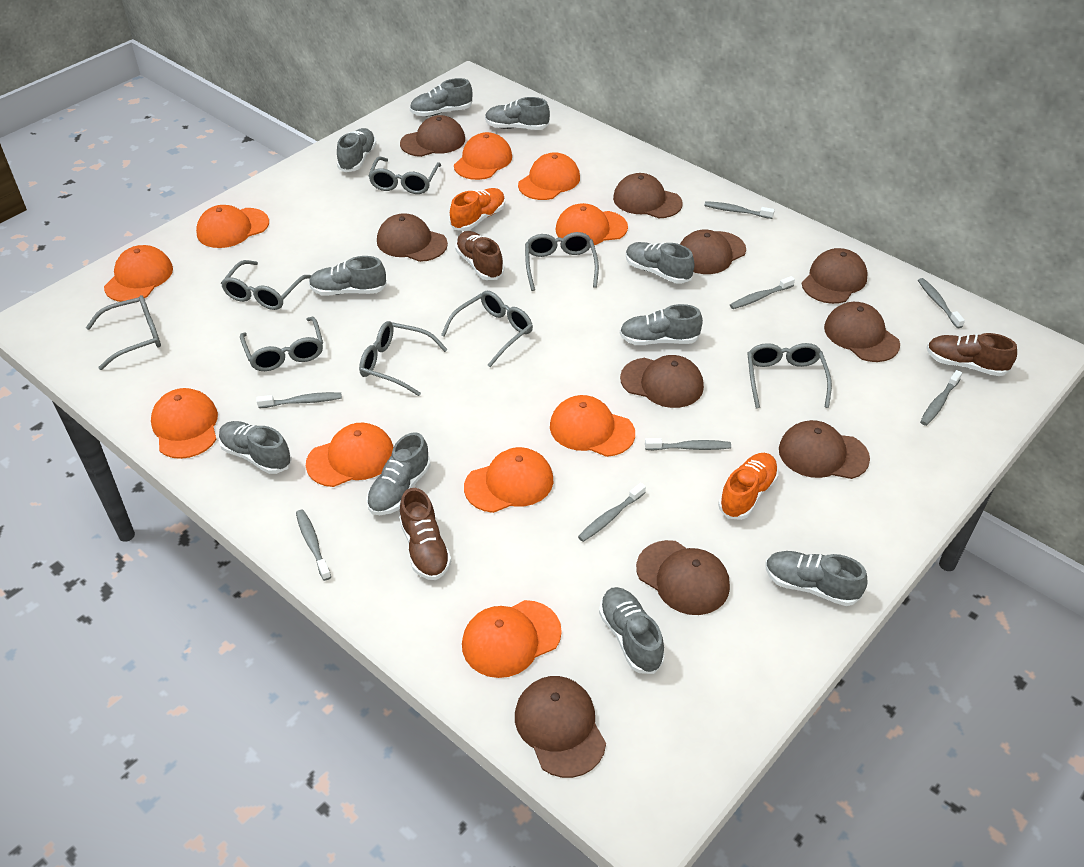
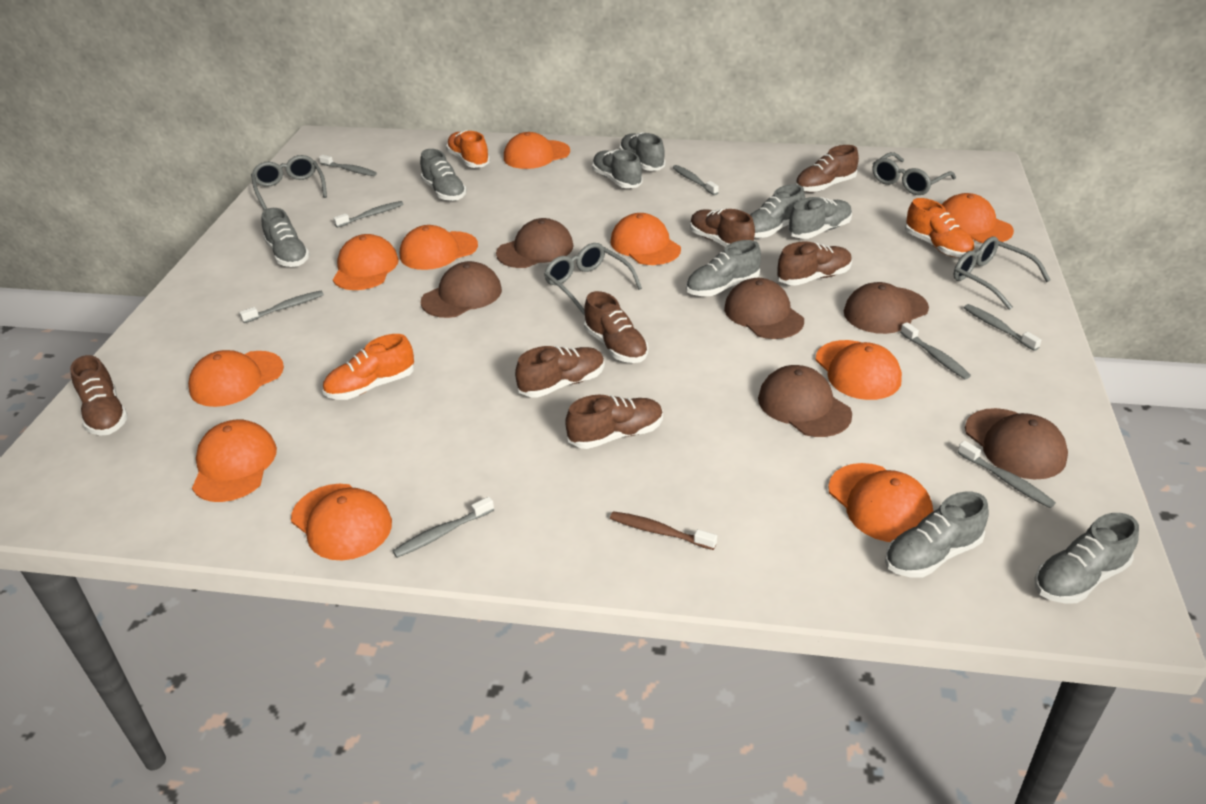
brown cap: 10 -> 6
brown shoe: 3 -> 7
brown toothbrush: 0 -> 1
grey glasses: 8 -> 4
grey shoe: 10 -> 9
orange shoe: 2 -> 3

